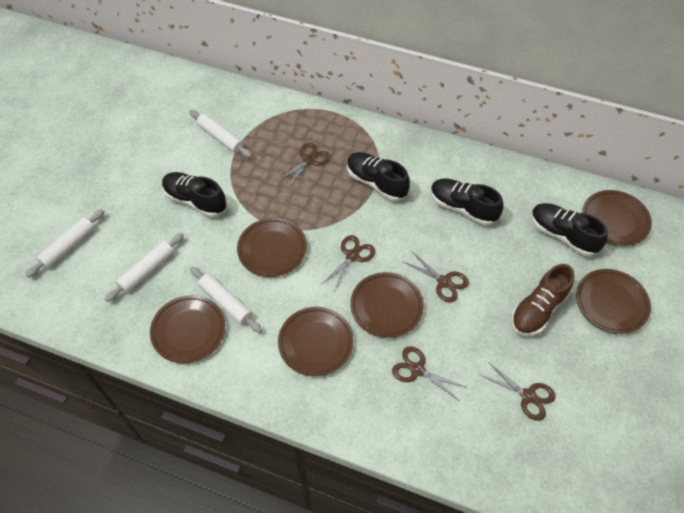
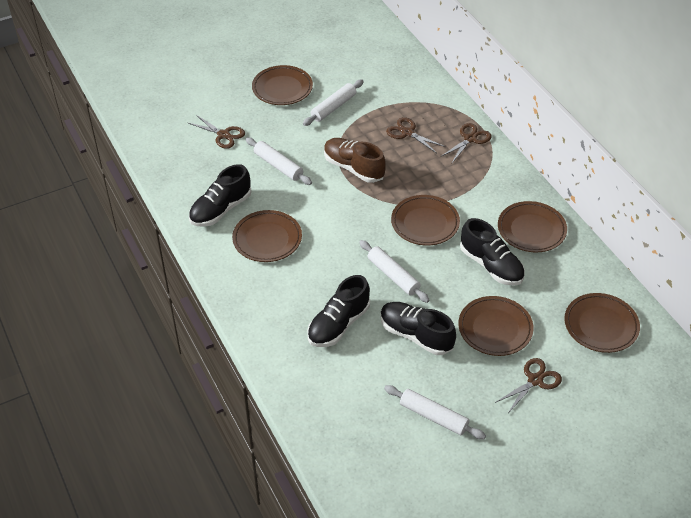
brown scissors: 5 -> 4

